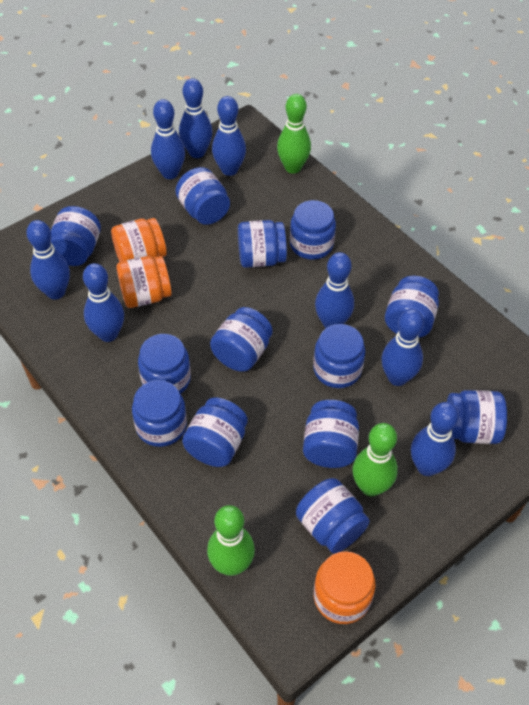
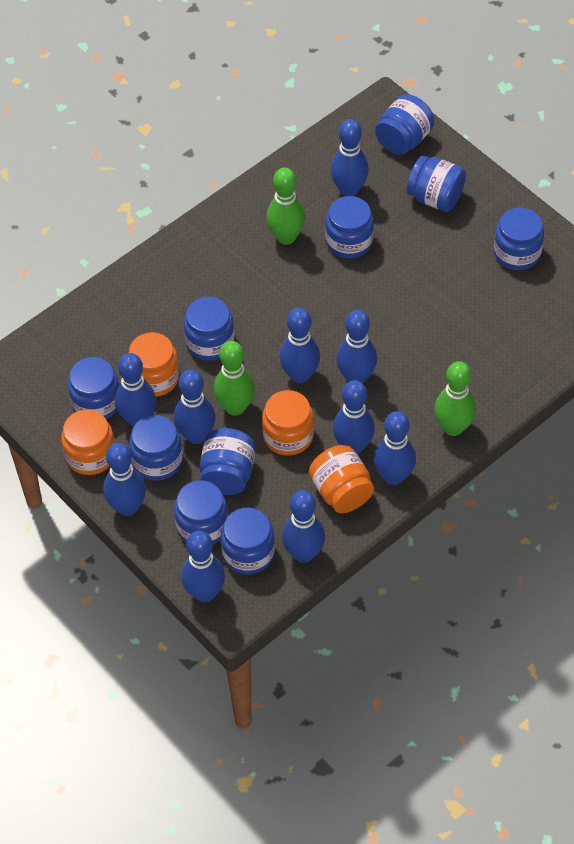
blue bowling pin: 8 -> 10
blue jar: 13 -> 10
orange jar: 3 -> 4

